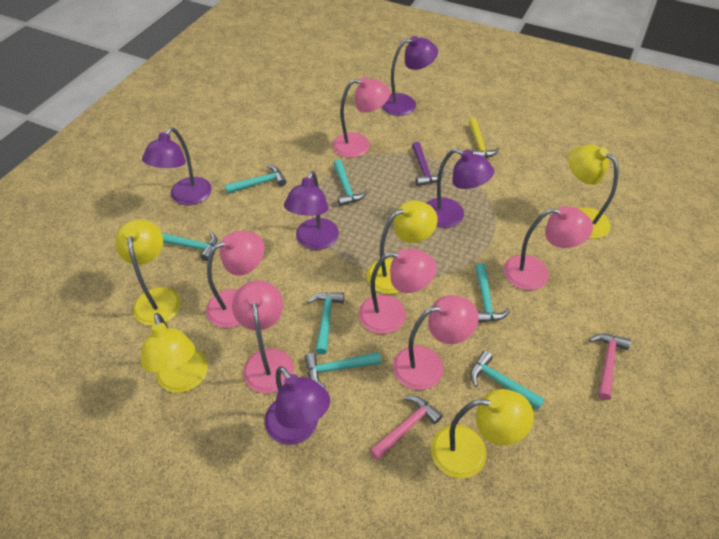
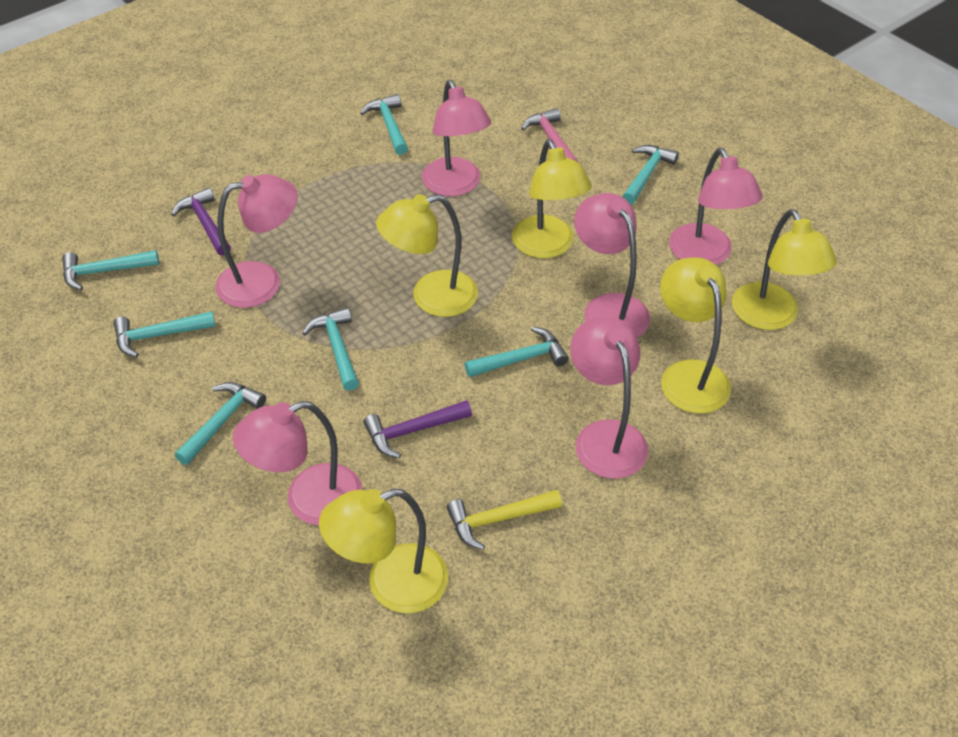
pink hammer: 2 -> 1
purple hammer: 1 -> 2
purple lamp: 5 -> 0

